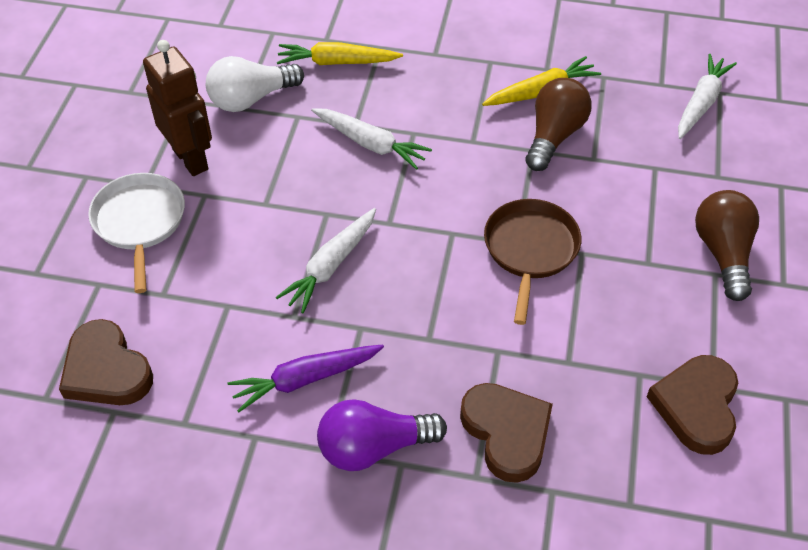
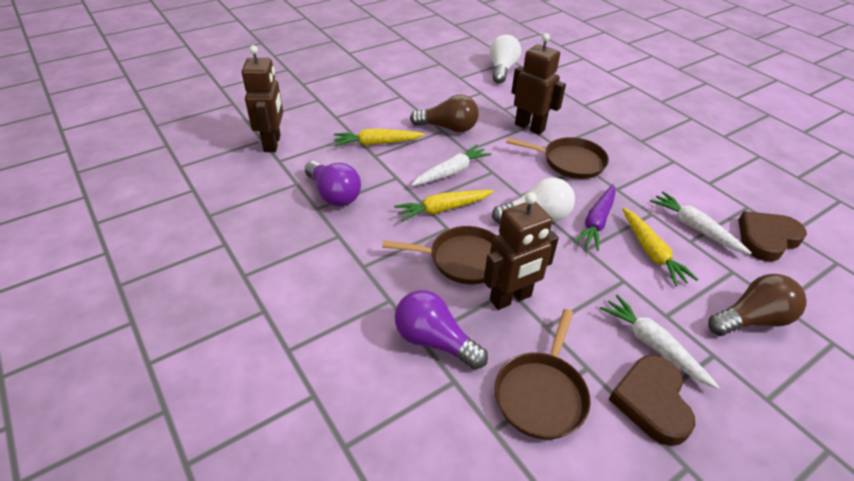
brown heart: 3 -> 2
brown pan: 1 -> 3
brown robot: 1 -> 3
purple light bulb: 1 -> 2
white light bulb: 1 -> 2
white pan: 1 -> 0
yellow carrot: 2 -> 3

